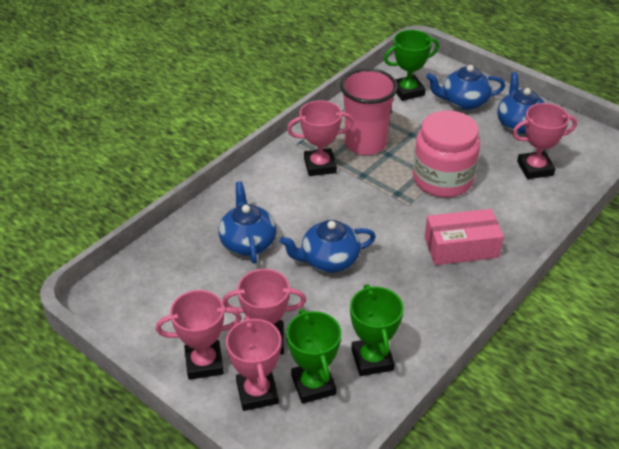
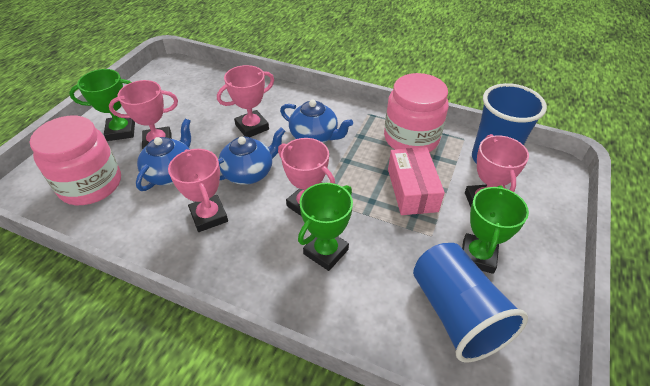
blue cup: 0 -> 2
blue teapot: 4 -> 3
pink cup: 1 -> 0
pink jar: 1 -> 2

